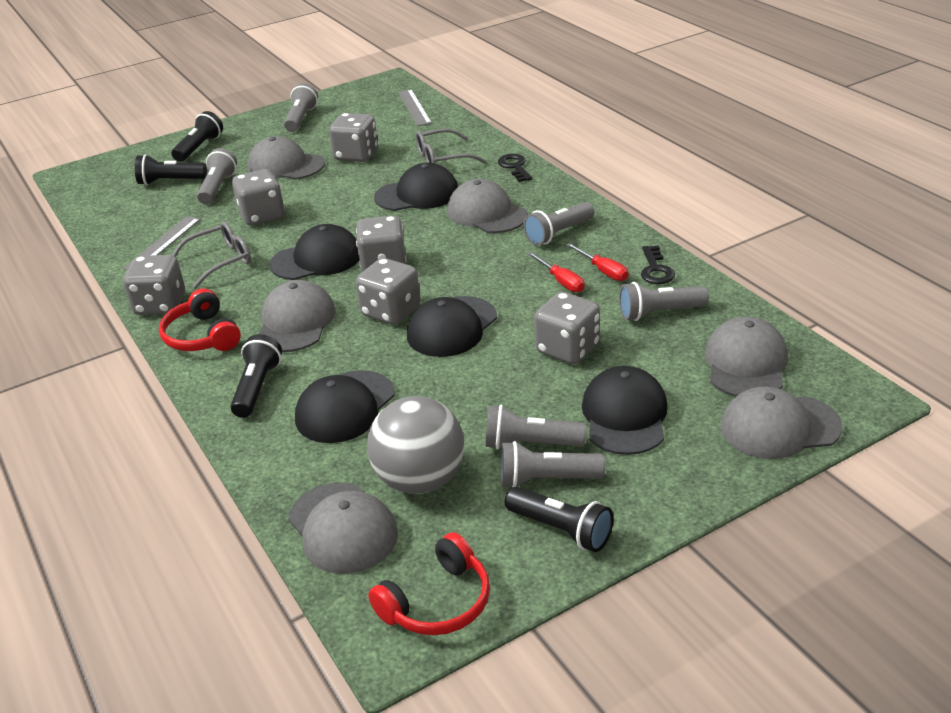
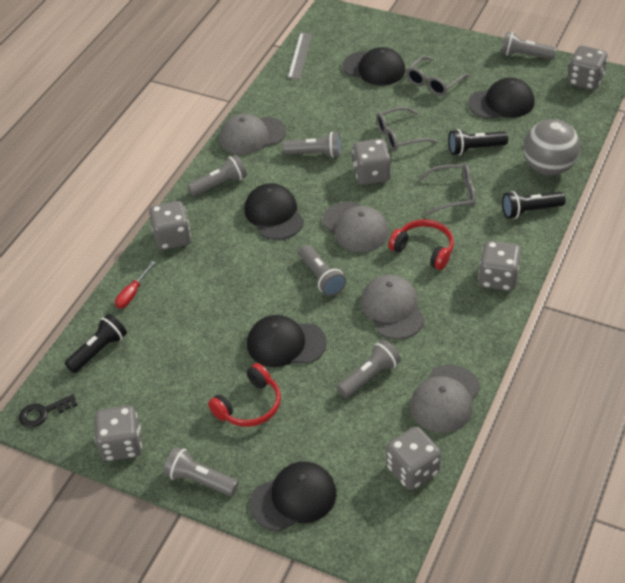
black flashlight: 4 -> 3
black key: 2 -> 1
grey cap: 6 -> 4
grey glasses: 2 -> 3
grey ruler: 2 -> 1
red screwdriver: 2 -> 1

